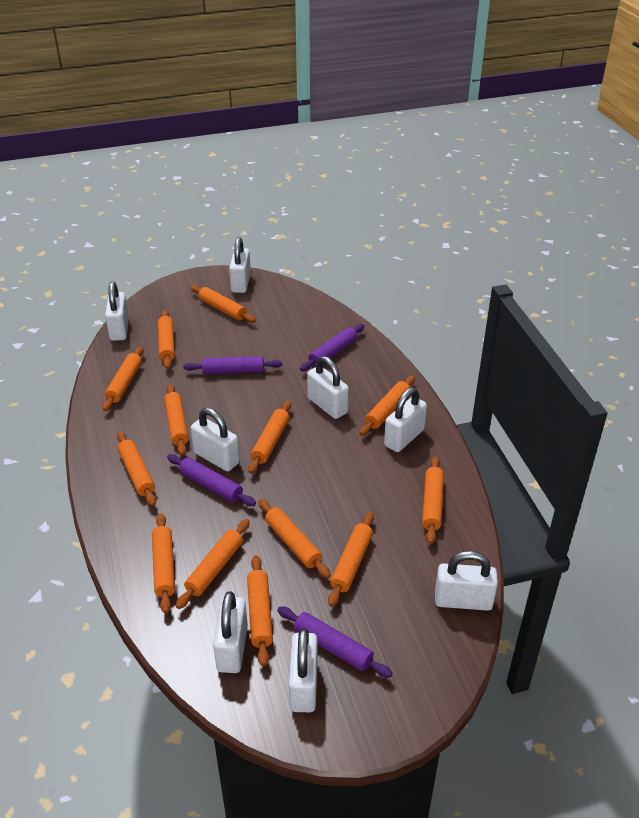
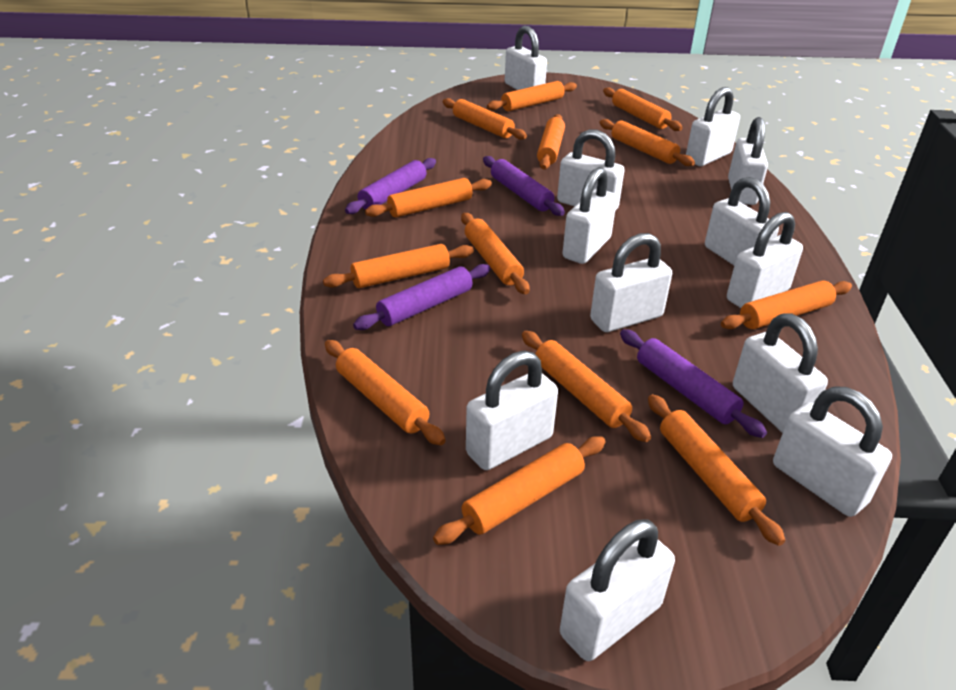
white padlock: 8 -> 12

